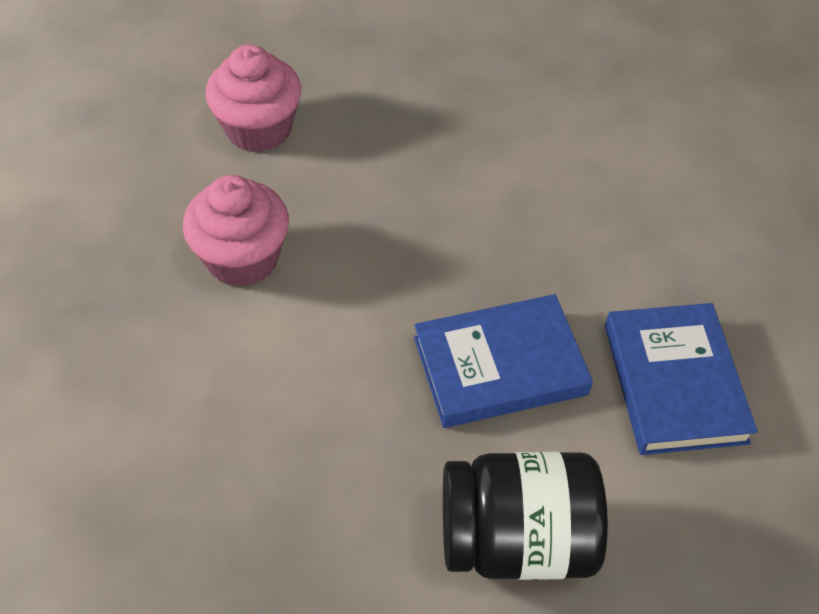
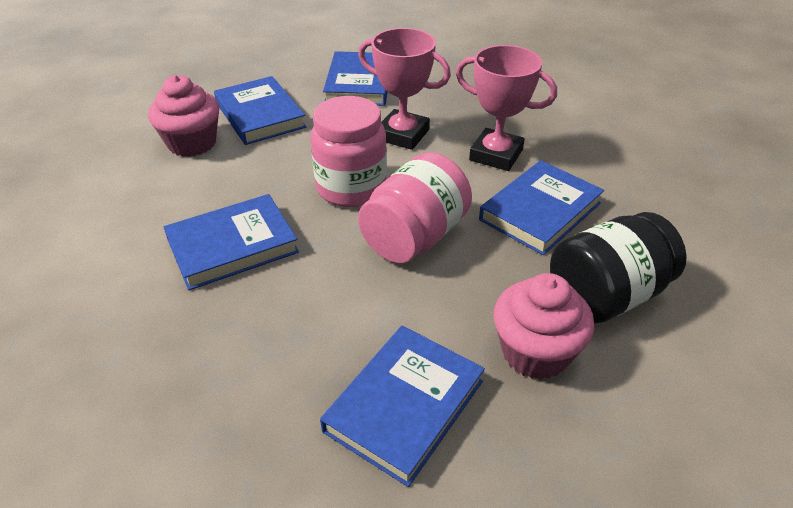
blue book: 2 -> 5
pink jar: 0 -> 2
pink trophy: 0 -> 2

